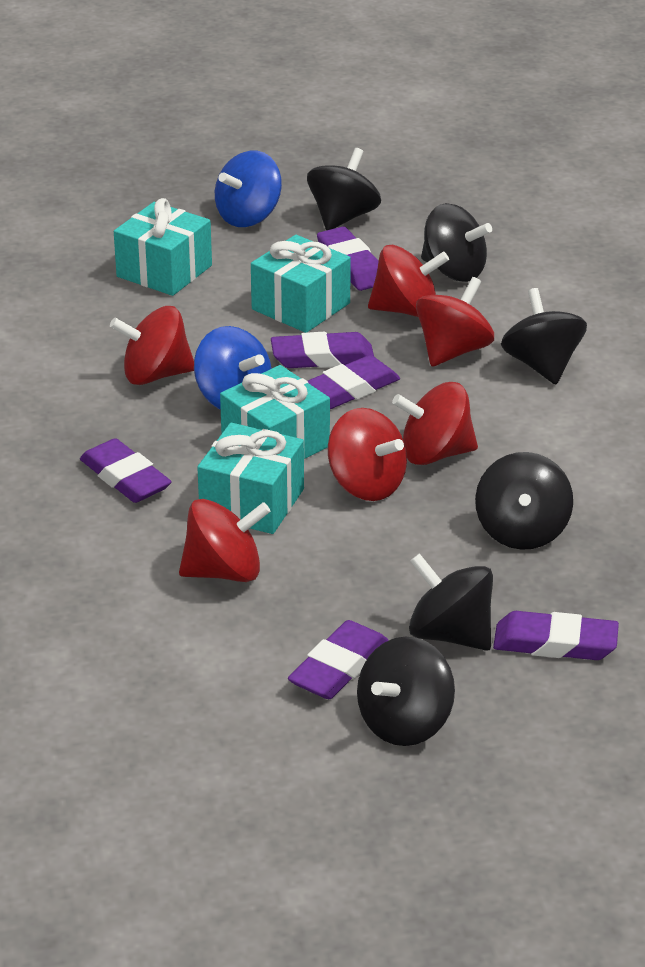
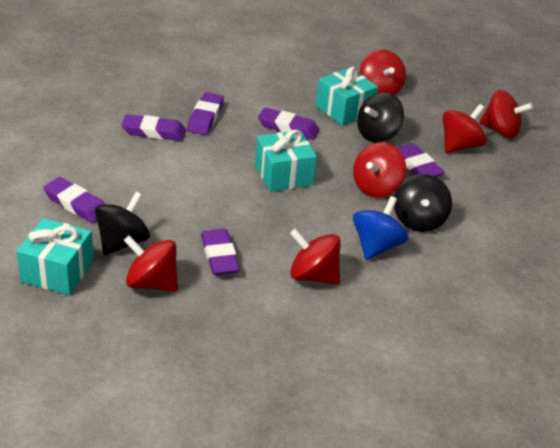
black spinning top: 6 -> 3
blue spinning top: 2 -> 1
turquoise gift: 4 -> 3

